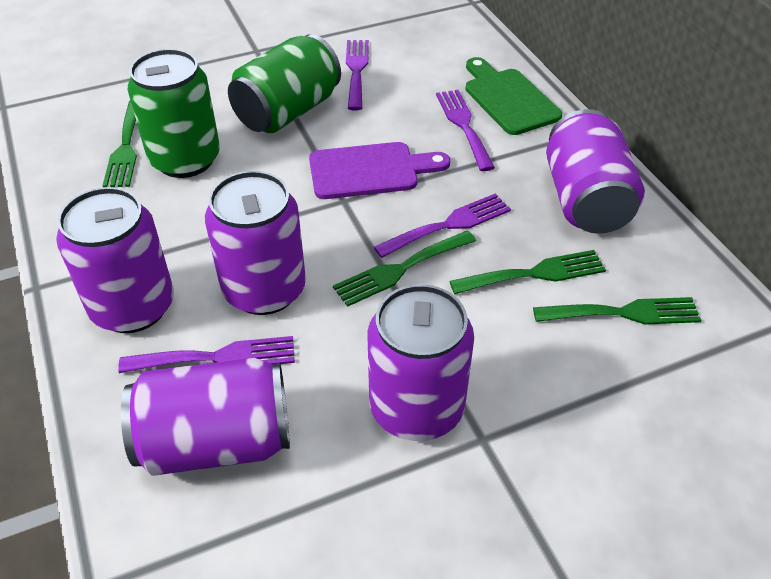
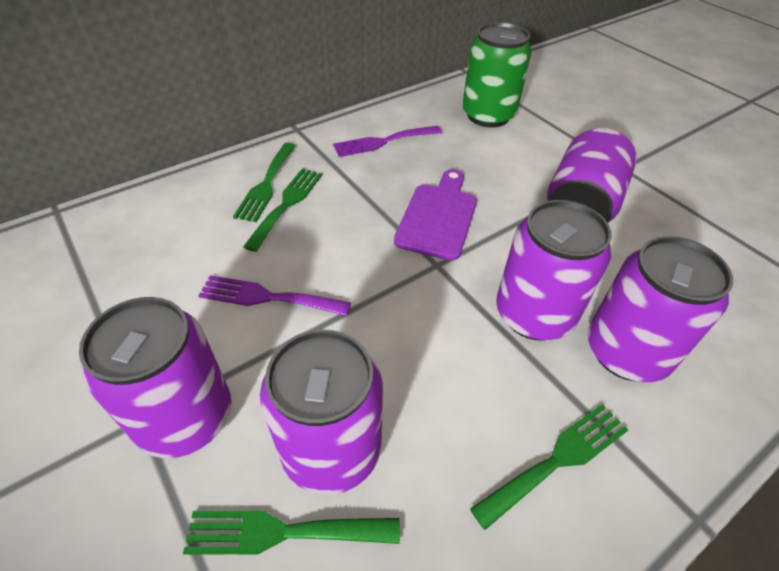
green can: 2 -> 1
green cutting board: 1 -> 0
purple fork: 4 -> 2

